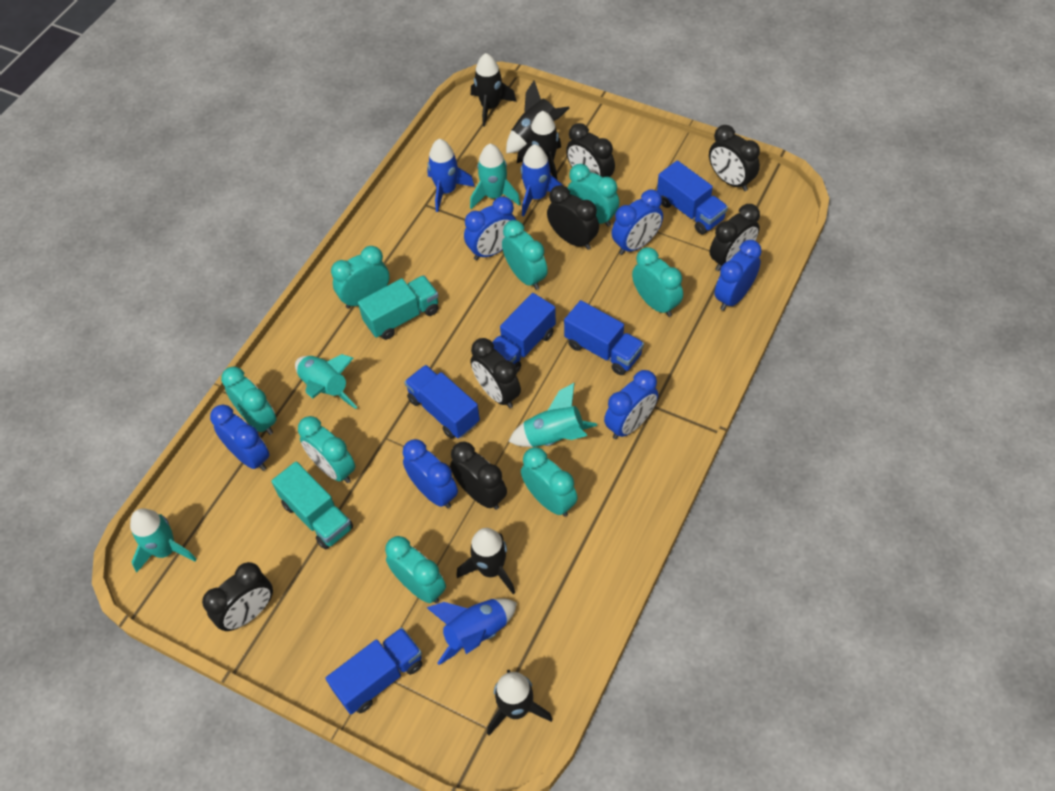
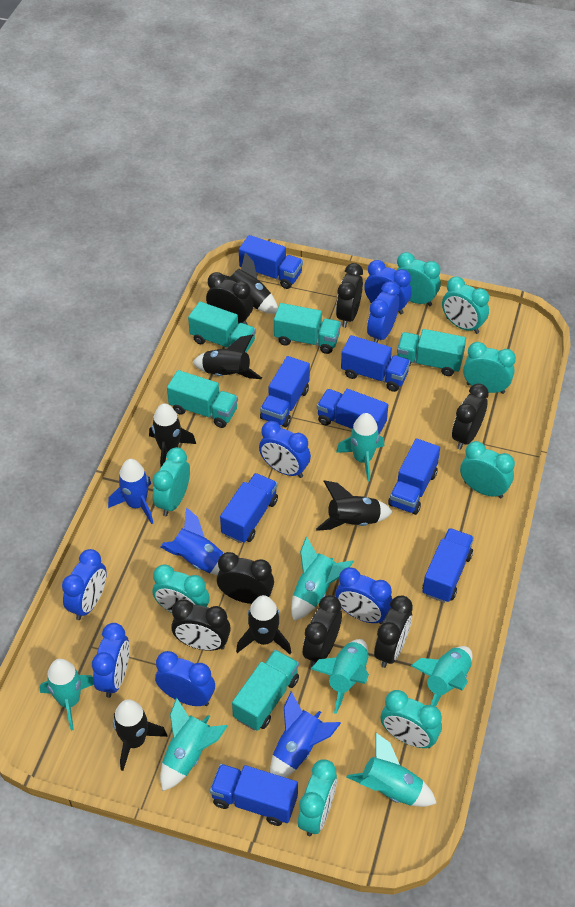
black rocket: 5 -> 6
blue clock: 6 -> 7
blue truck: 5 -> 8
turquoise rocket: 4 -> 7
turquoise truck: 2 -> 5

